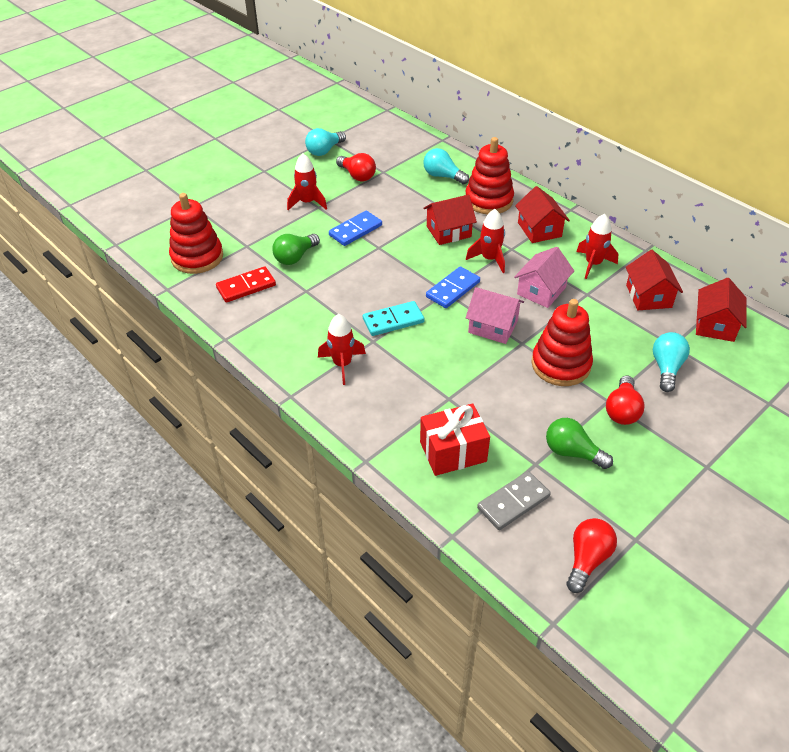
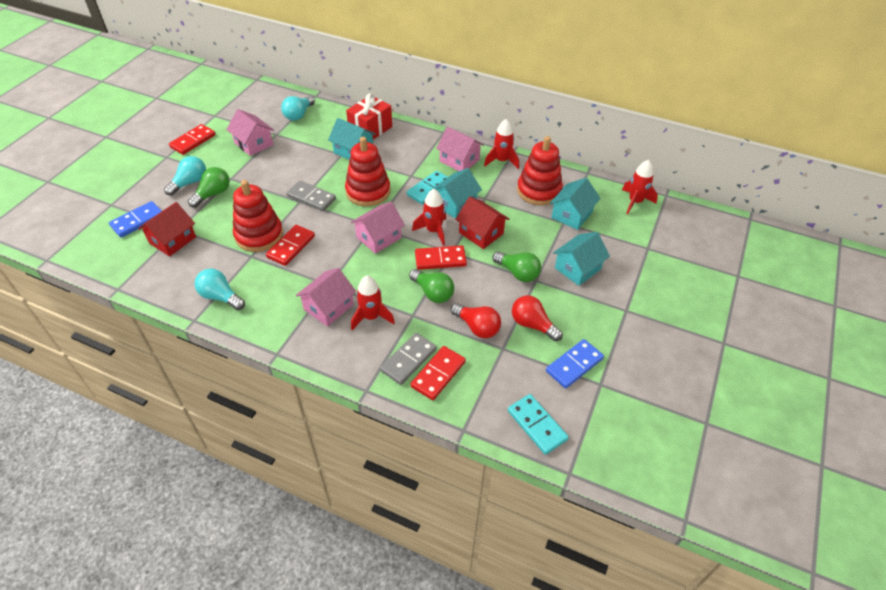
green light bulb: 2 -> 3
grey domino: 1 -> 2
pink house: 2 -> 4
red domino: 1 -> 4
red house: 4 -> 2
red light bulb: 3 -> 2
turquoise domino: 1 -> 2
turquoise house: 0 -> 4

